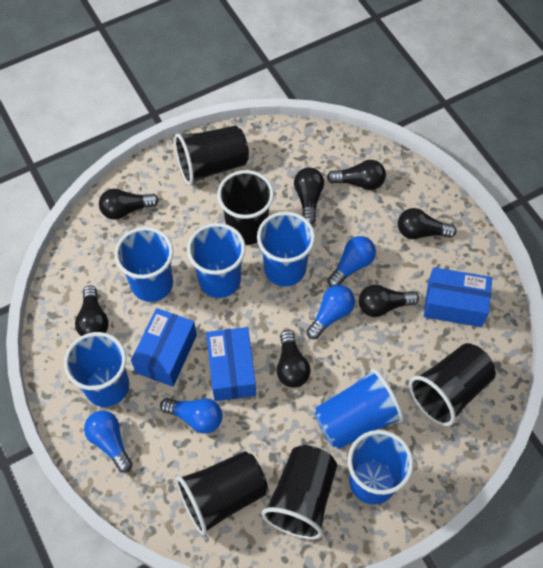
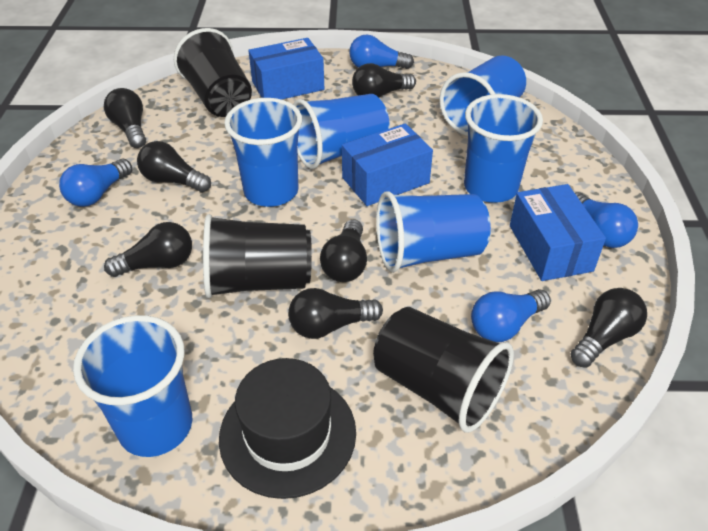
black cup: 5 -> 3
black hat: 0 -> 1

